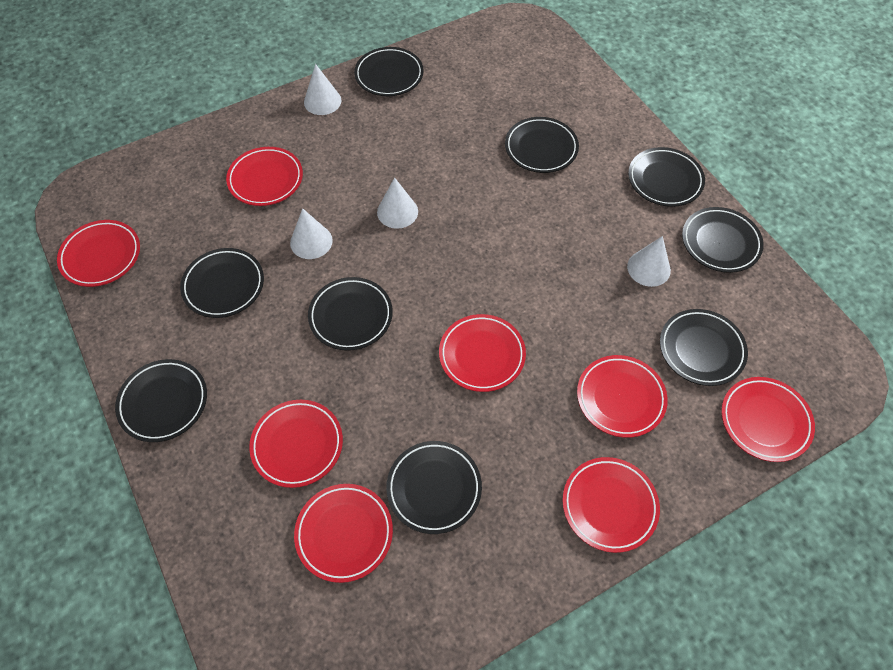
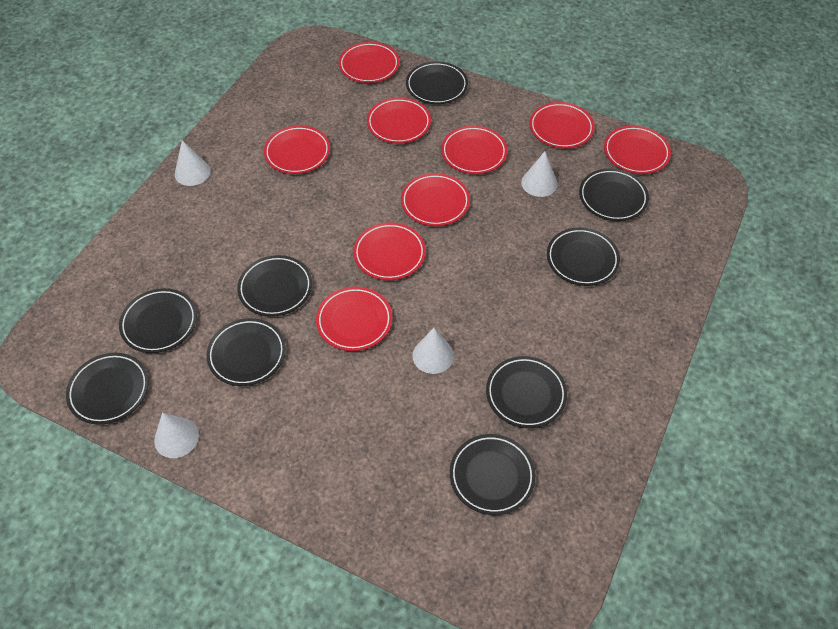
red plate: 8 -> 9

